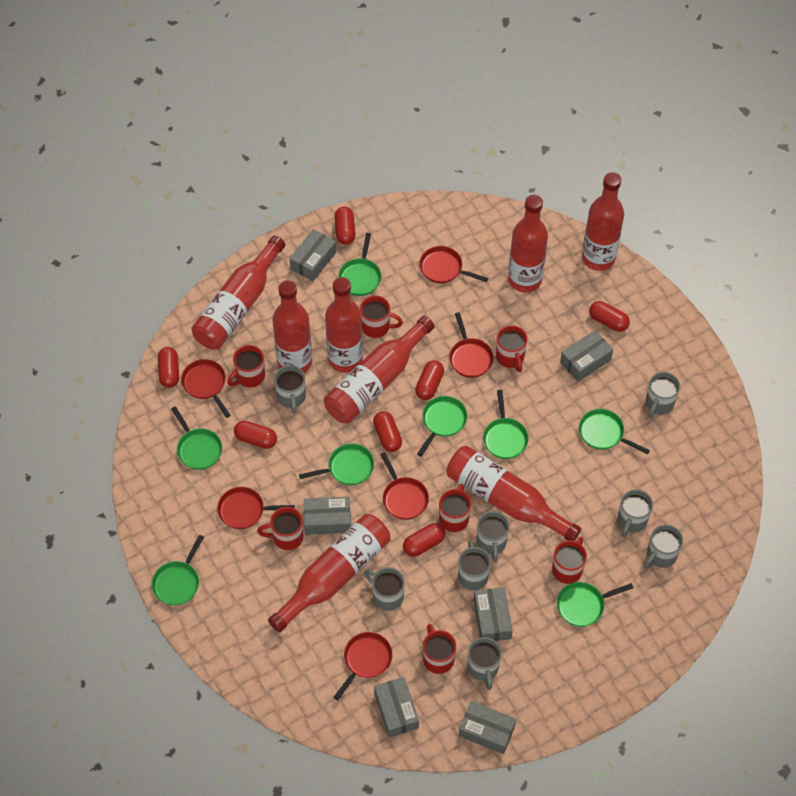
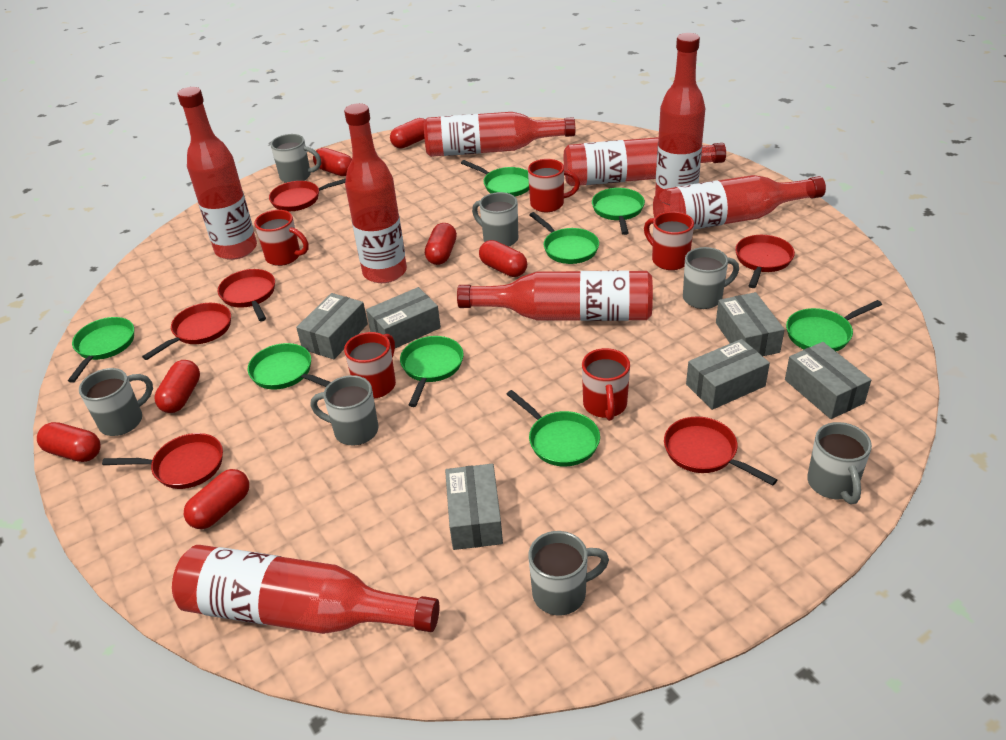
grey mug: 8 -> 7
red mug: 7 -> 5

